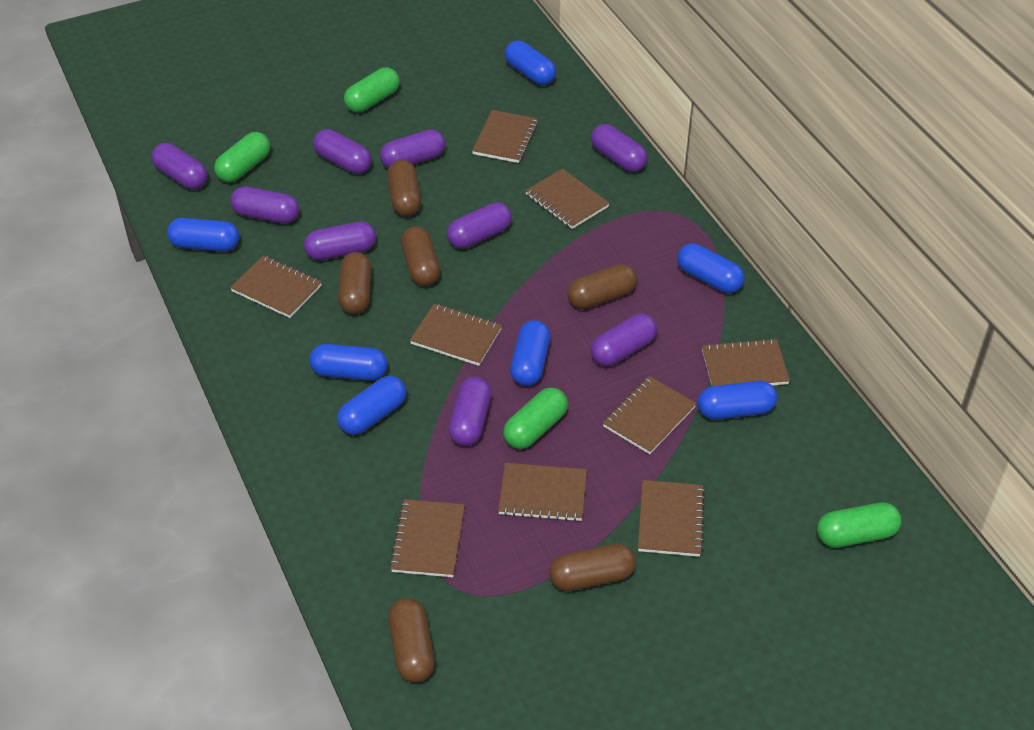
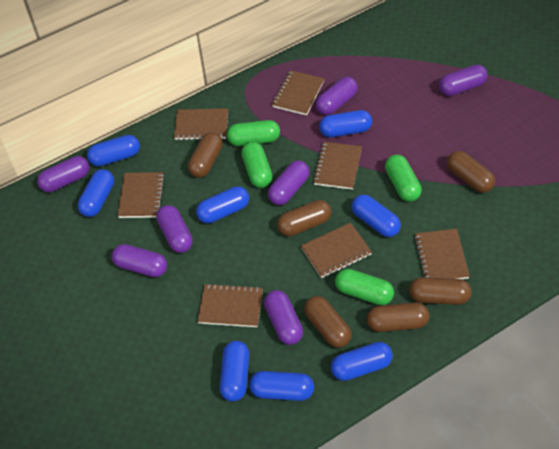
blue capsule: 7 -> 8
brown notebook: 9 -> 7
purple capsule: 9 -> 7

